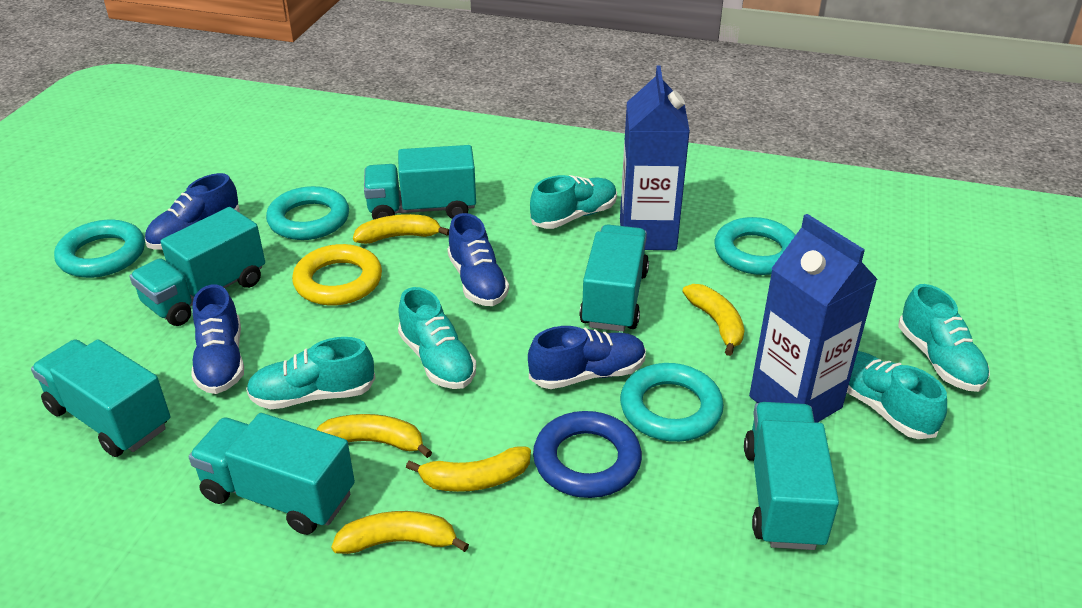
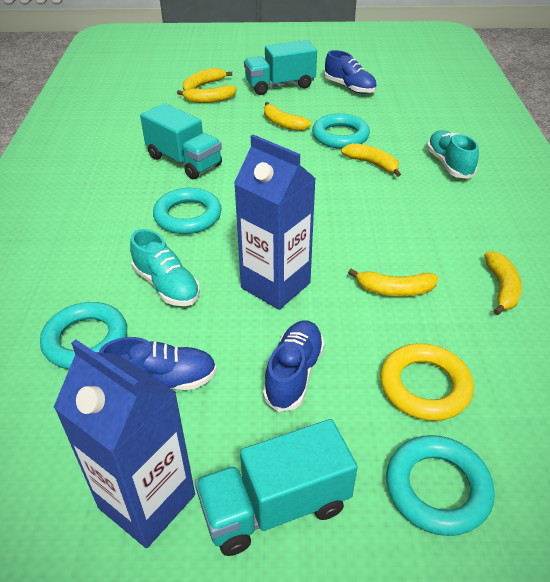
blue ring: 1 -> 0
blue shoe: 4 -> 3
turquoise shoe: 5 -> 2
turquoise truck: 6 -> 3
yellow banana: 5 -> 6

